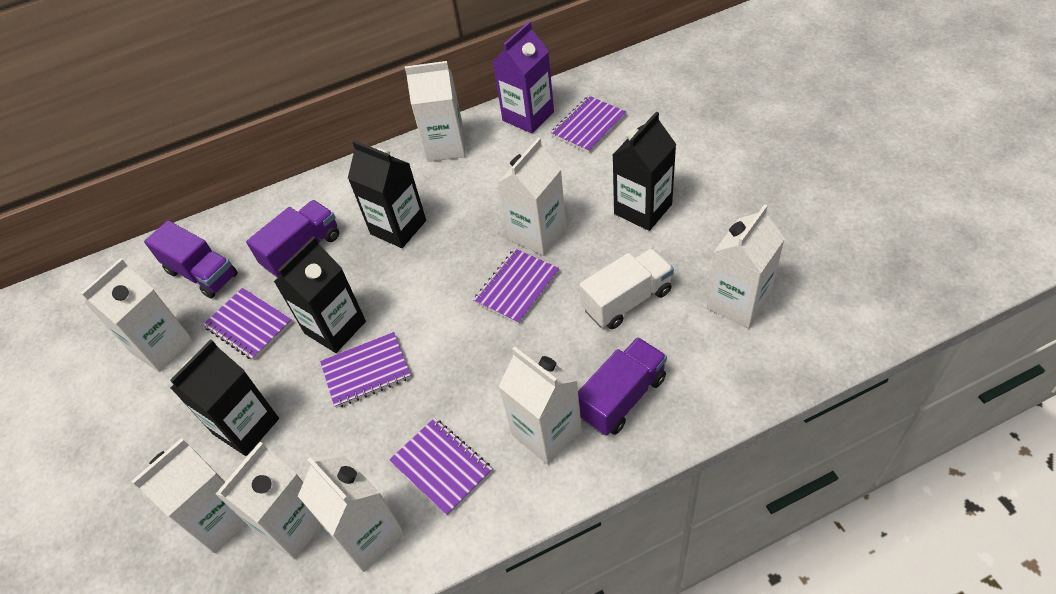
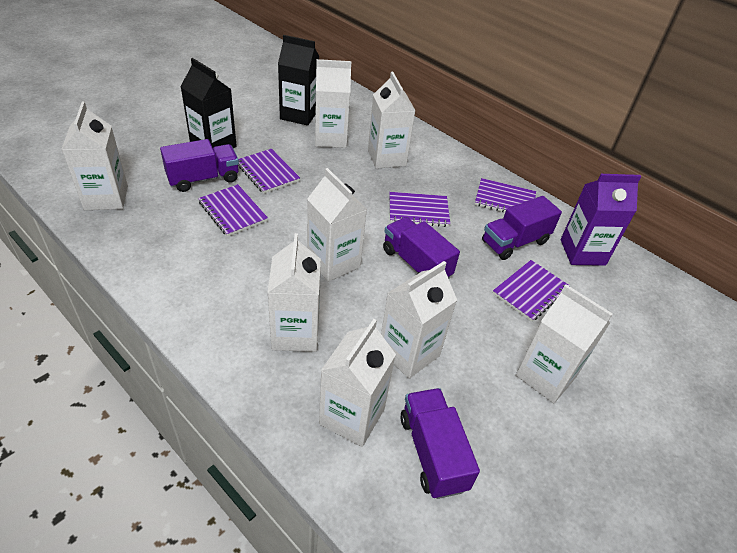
black carton: 4 -> 2
purple truck: 3 -> 4
white truck: 1 -> 0

